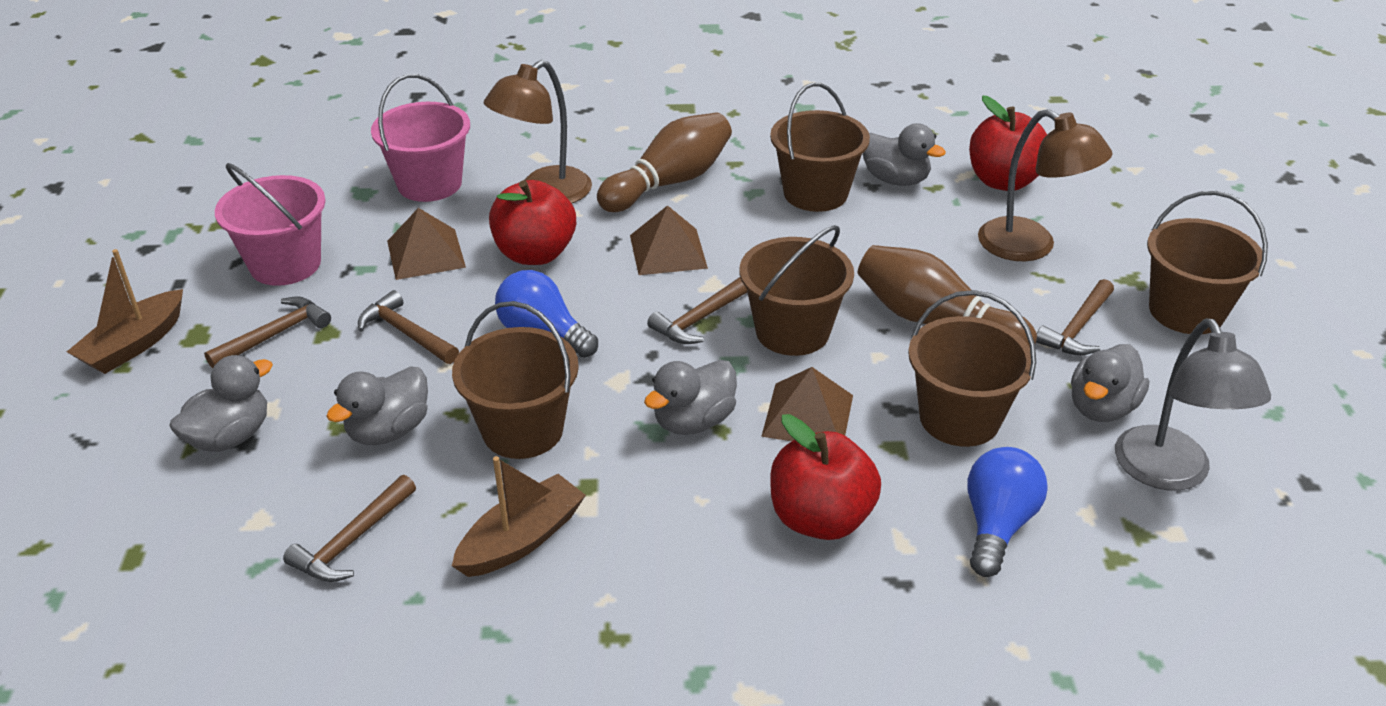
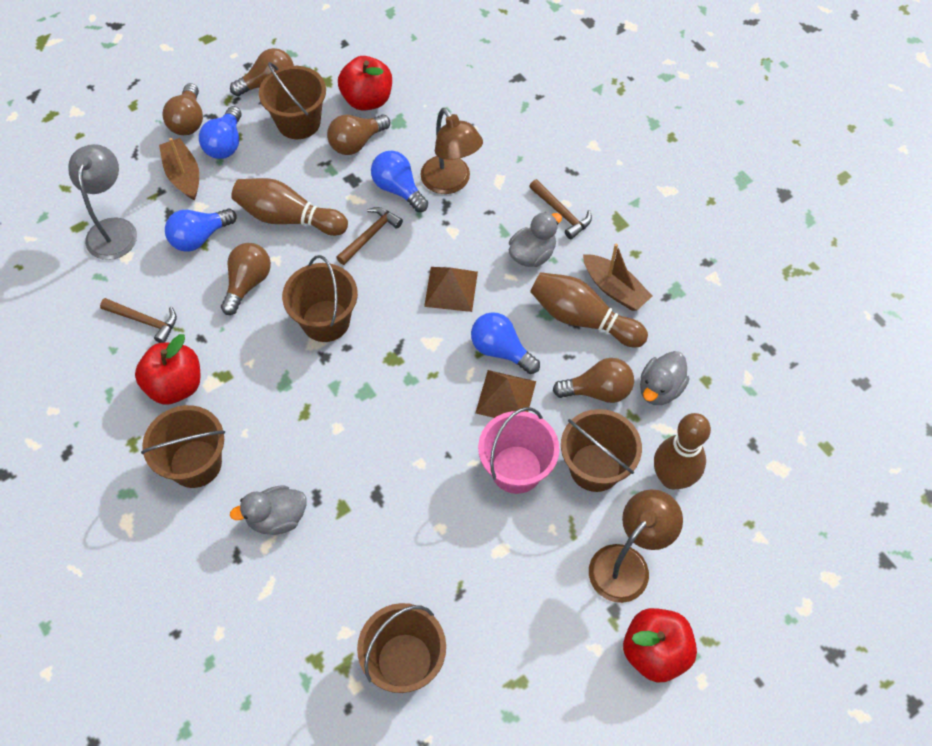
blue light bulb: 2 -> 4
brown bowling pin: 2 -> 3
brown hammer: 5 -> 3
brown light bulb: 0 -> 5
brown pyramid: 3 -> 2
grey duck: 5 -> 3
pink bucket: 2 -> 1

